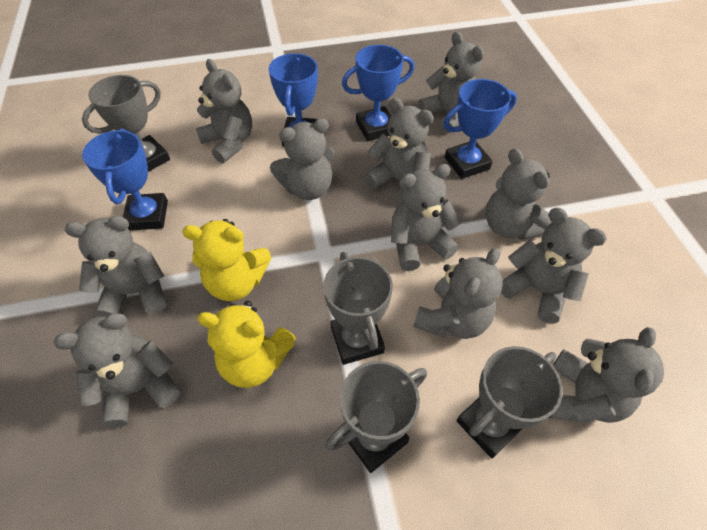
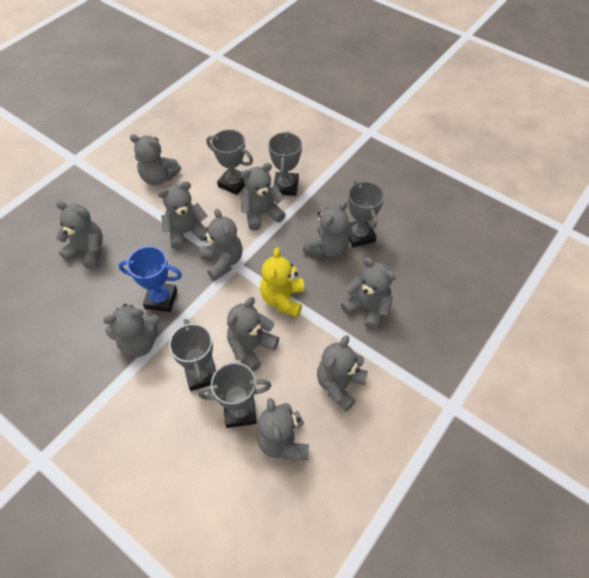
blue trophy: 4 -> 1
grey trophy: 4 -> 5
yellow teddy bear: 2 -> 1

